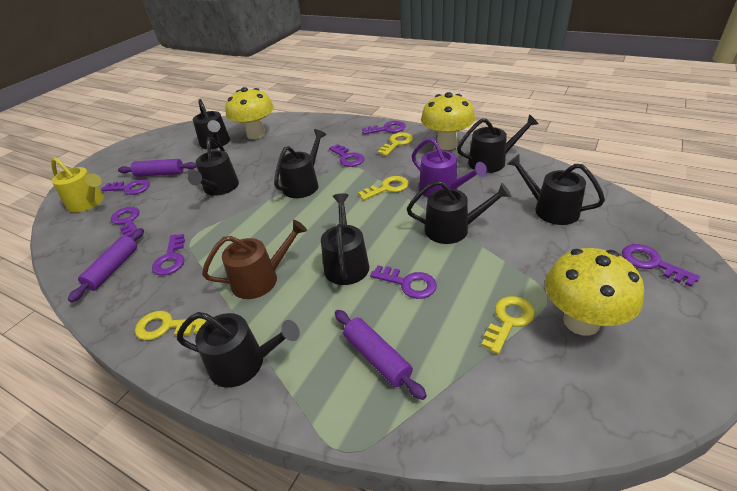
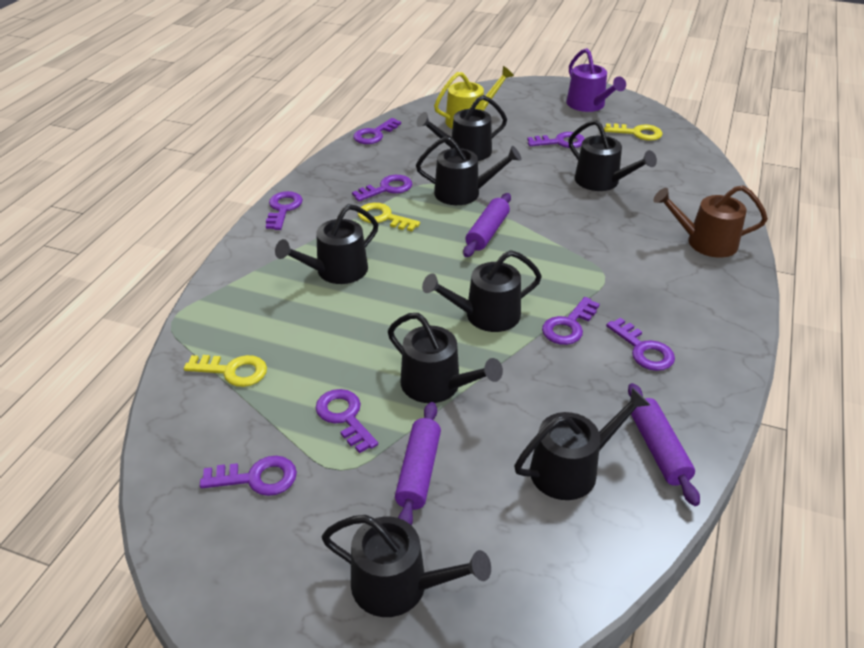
purple key: 7 -> 8
yellow key: 4 -> 3
yellow mushroom: 3 -> 0

